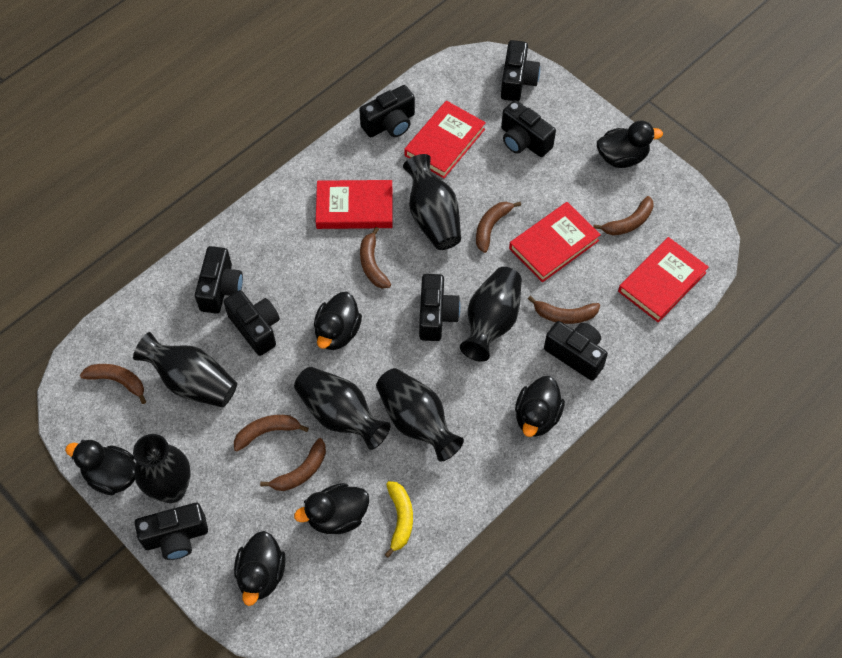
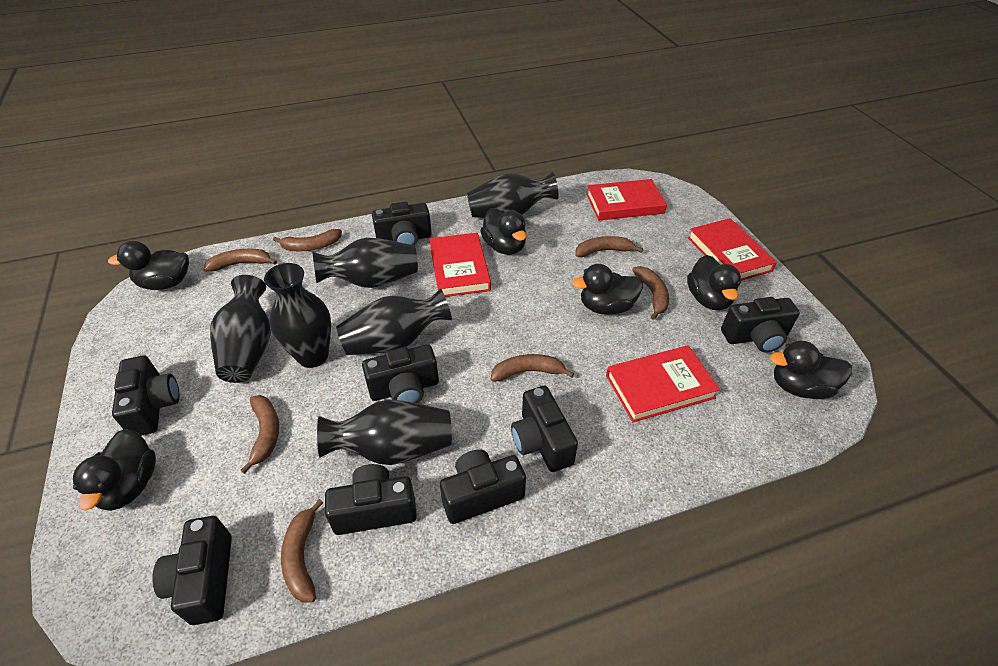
yellow banana: 1 -> 0

